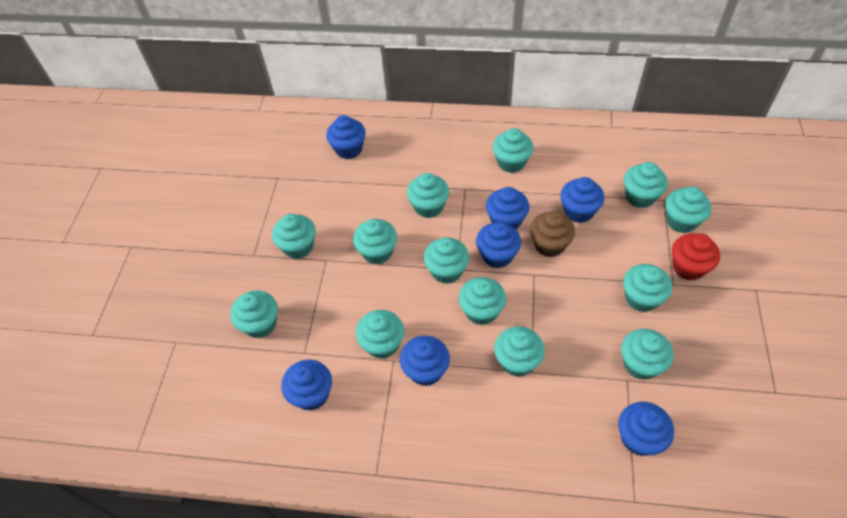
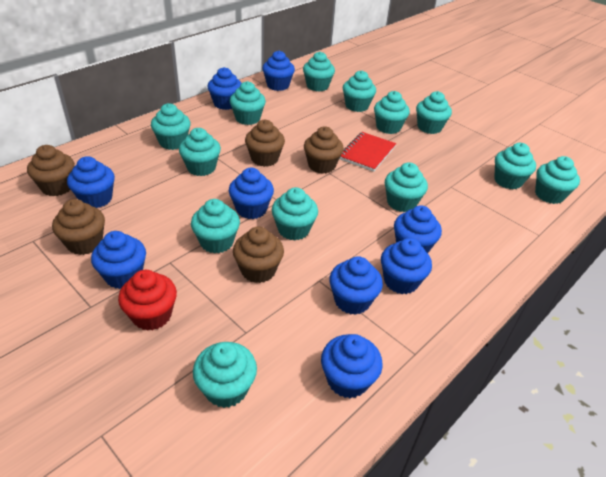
blue cupcake: 7 -> 9
brown cupcake: 1 -> 5
red notebook: 0 -> 1

